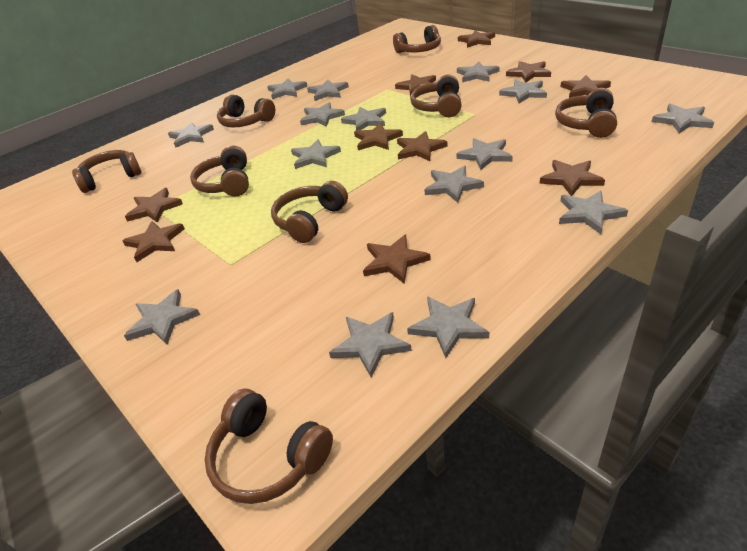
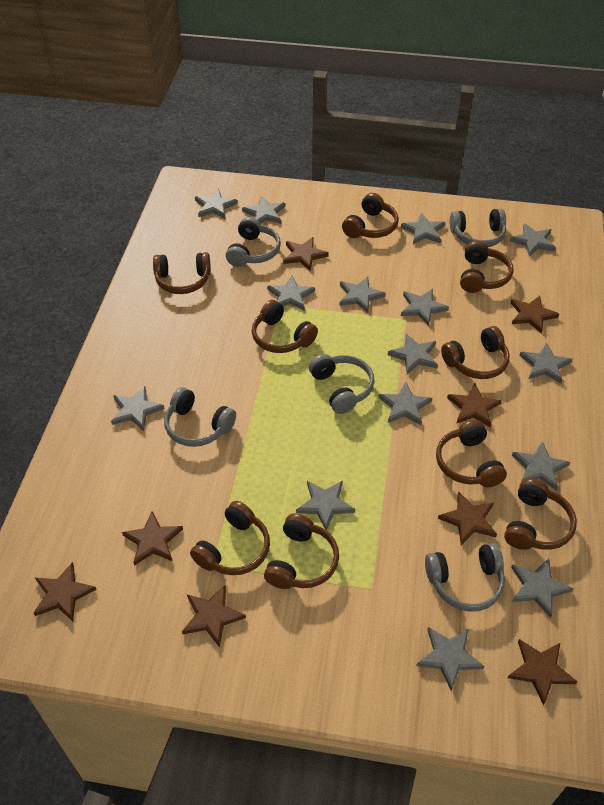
brown headphones: 8 -> 9
brown star: 10 -> 8
grey headphones: 0 -> 5

